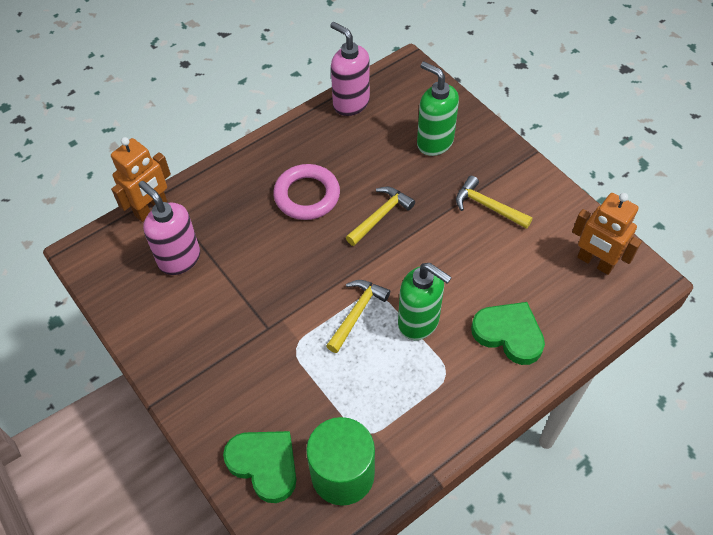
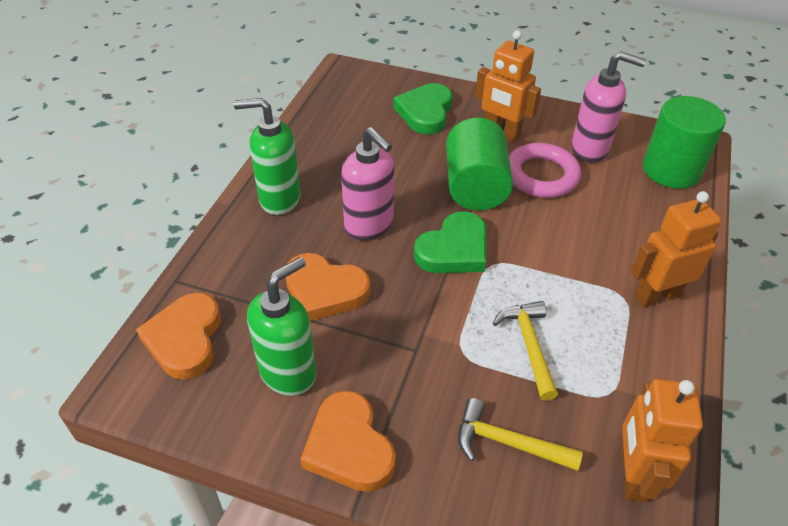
green cylinder: 1 -> 2
orange heart: 0 -> 3
orange robot: 2 -> 3
yellow hammer: 3 -> 2

